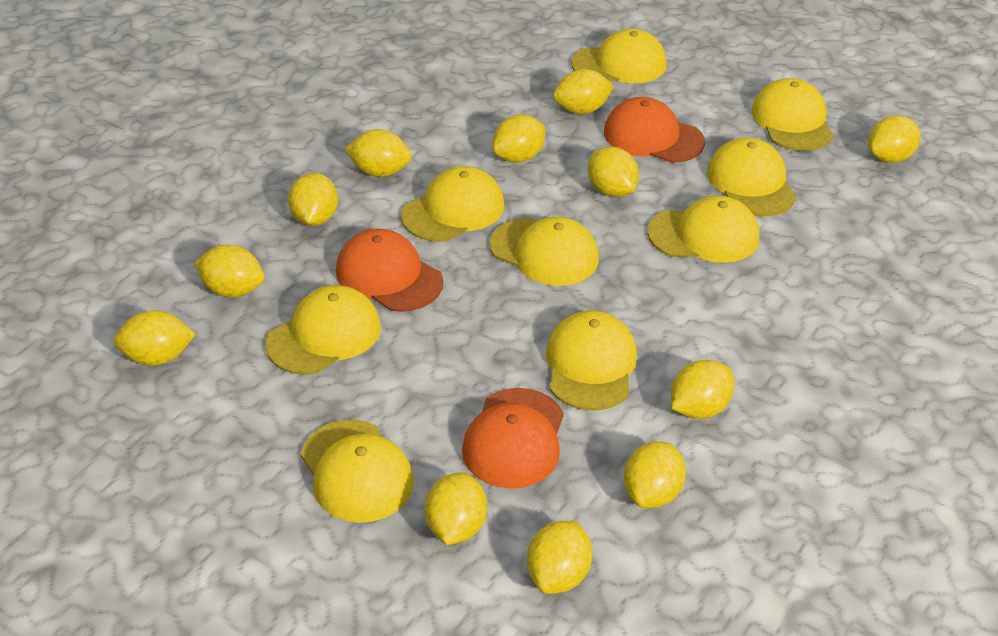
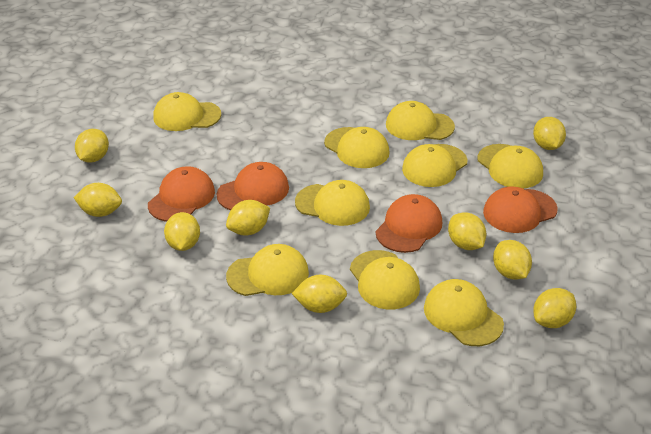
orange cap: 3 -> 4
yellow lemon: 12 -> 9

